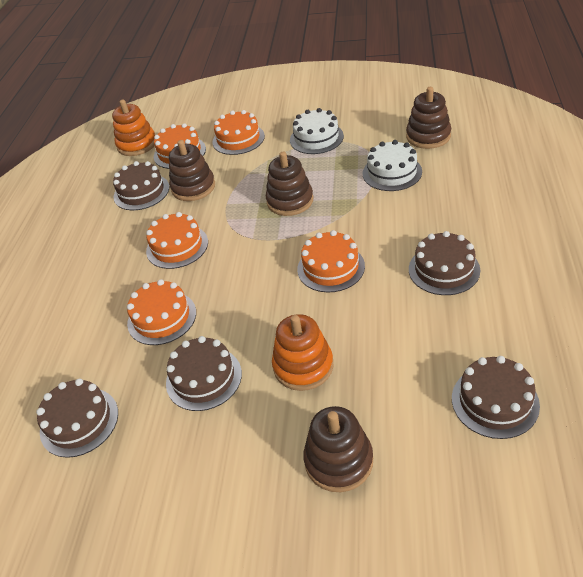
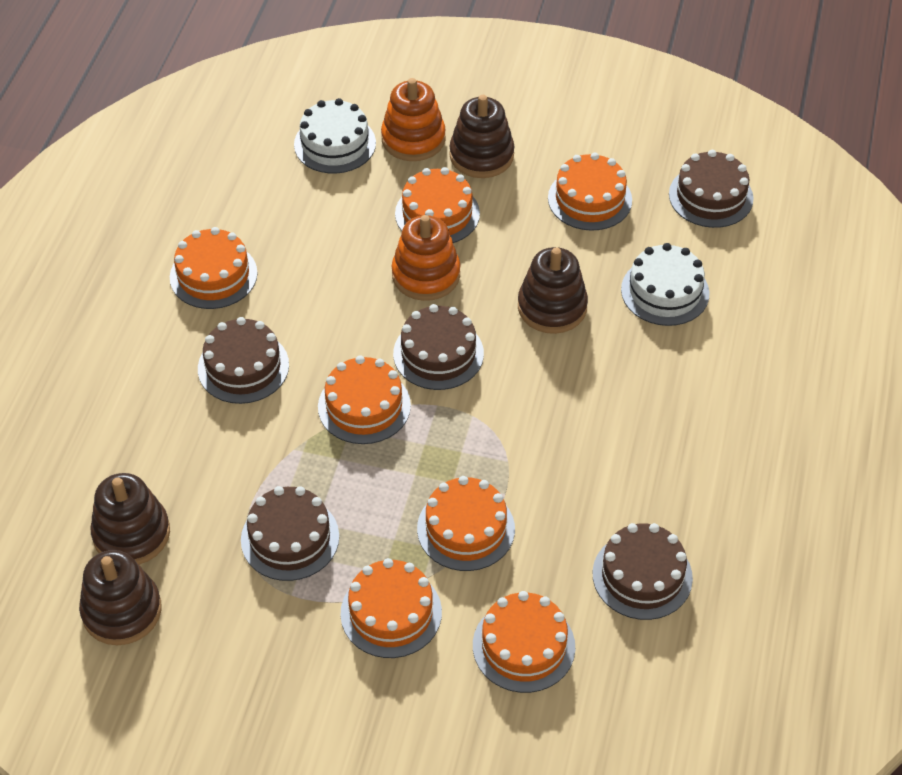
orange cake: 5 -> 7

